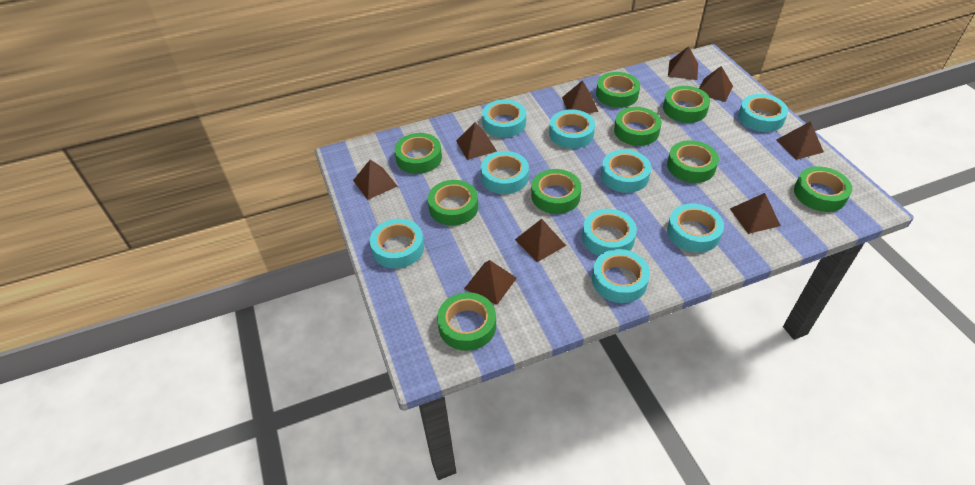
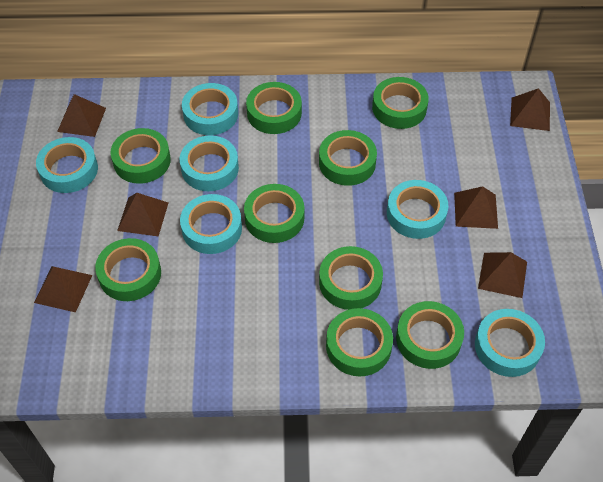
brown pyramid: 9 -> 6
turquoise tape: 9 -> 6

